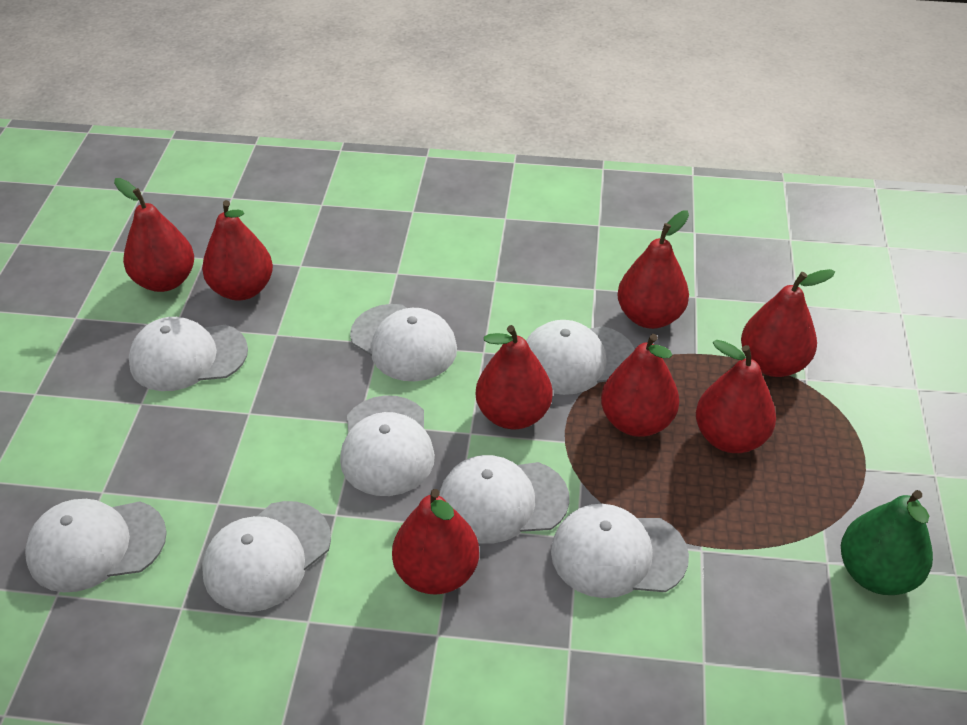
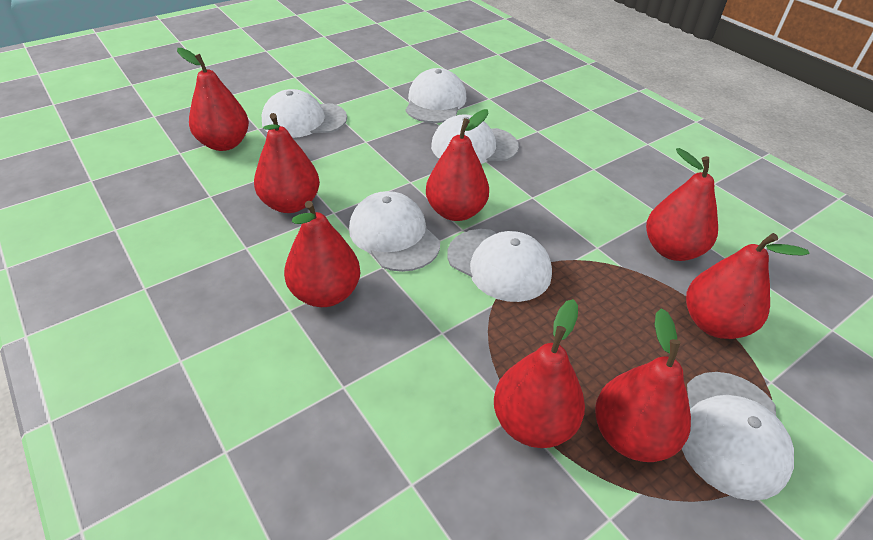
green pear: 1 -> 0
white cap: 8 -> 6

